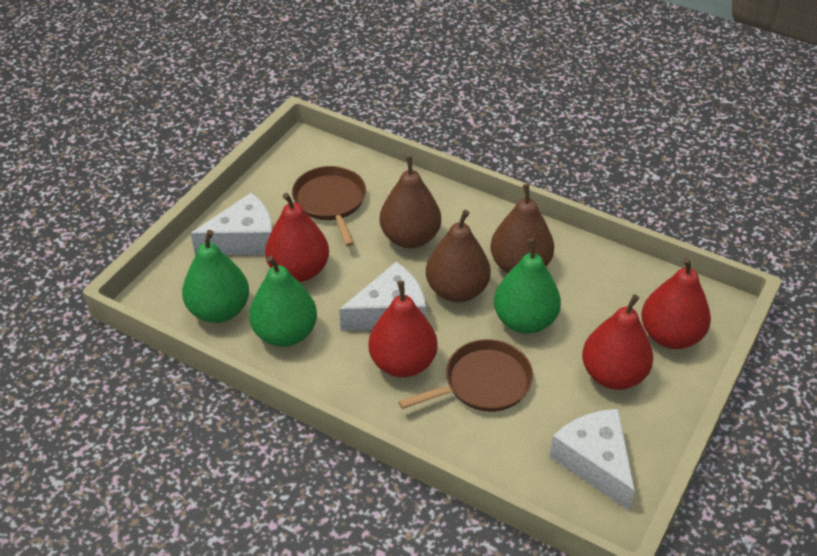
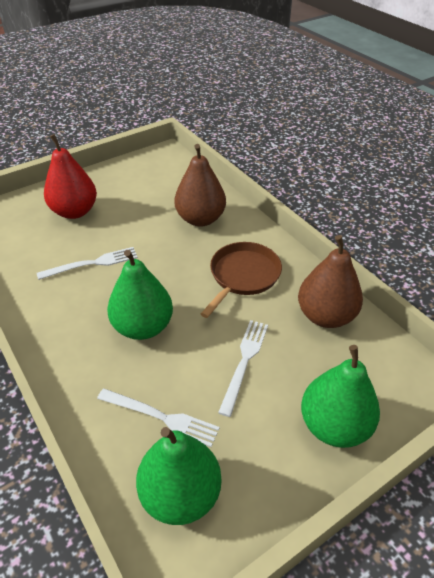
brown pan: 2 -> 1
brown pear: 3 -> 2
red pear: 4 -> 1
white cheese: 3 -> 0
white fork: 0 -> 3

